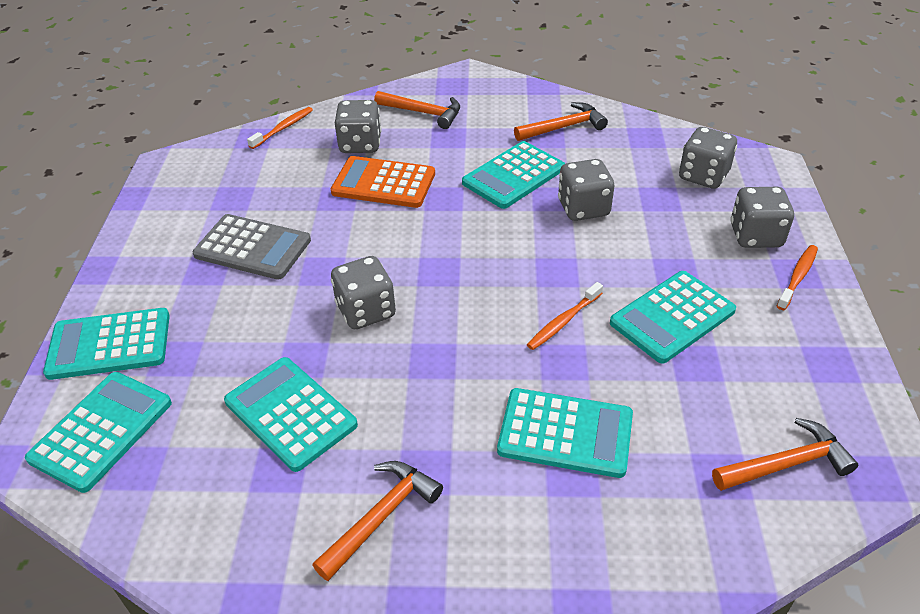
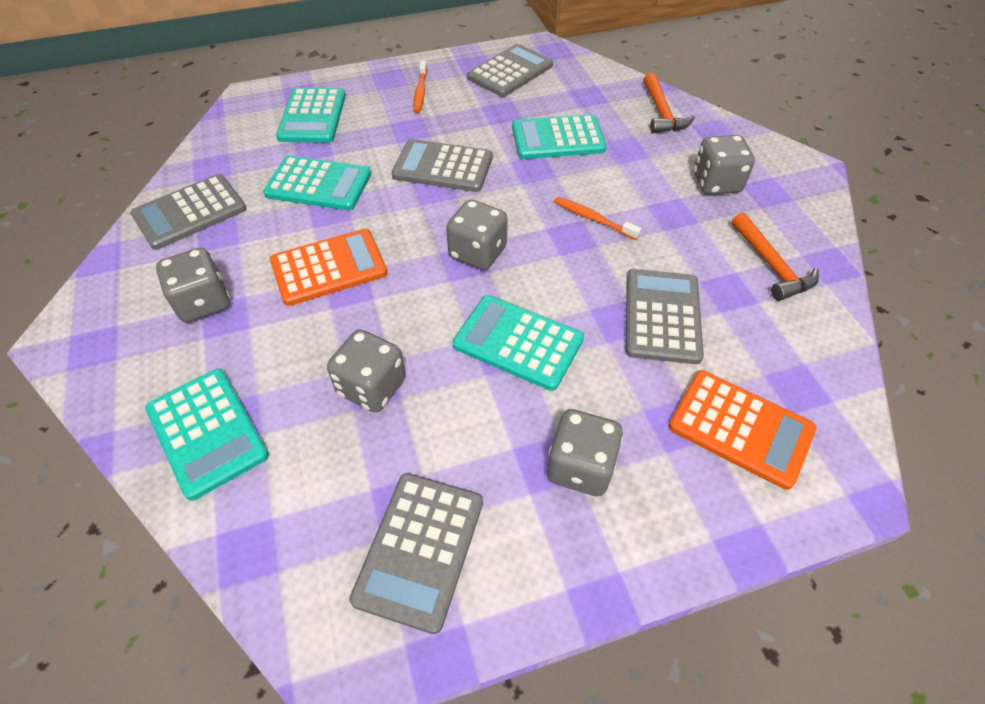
grey calculator: 1 -> 5
orange calculator: 1 -> 2
orange hammer: 4 -> 2
orange toothbrush: 3 -> 2
turquoise calculator: 6 -> 5

